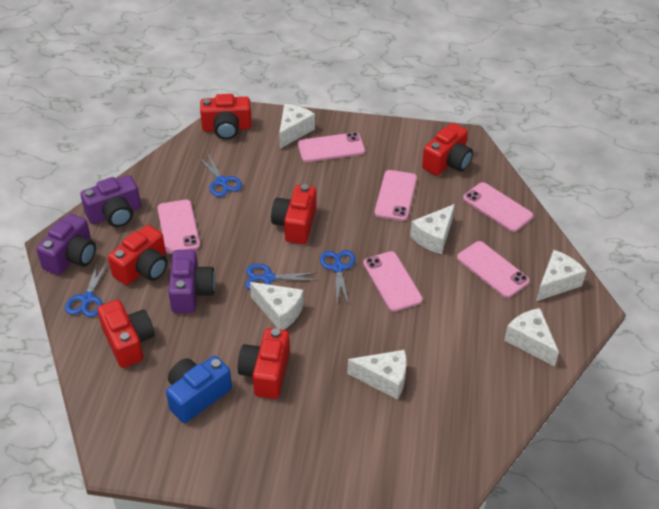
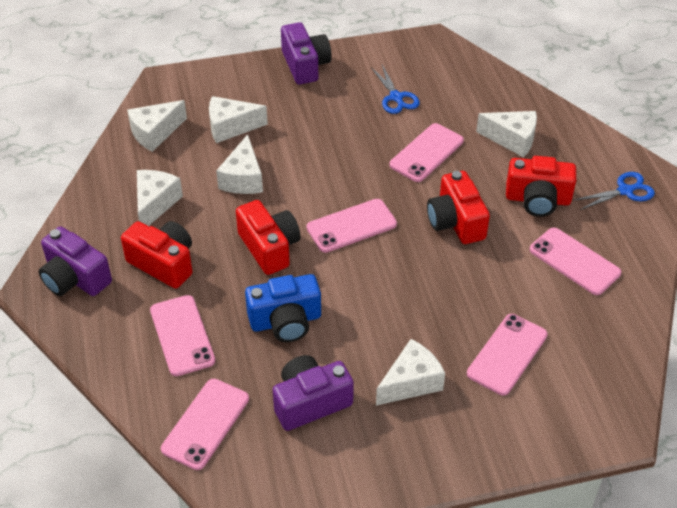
blue scissors: 4 -> 2
red camera: 6 -> 4

